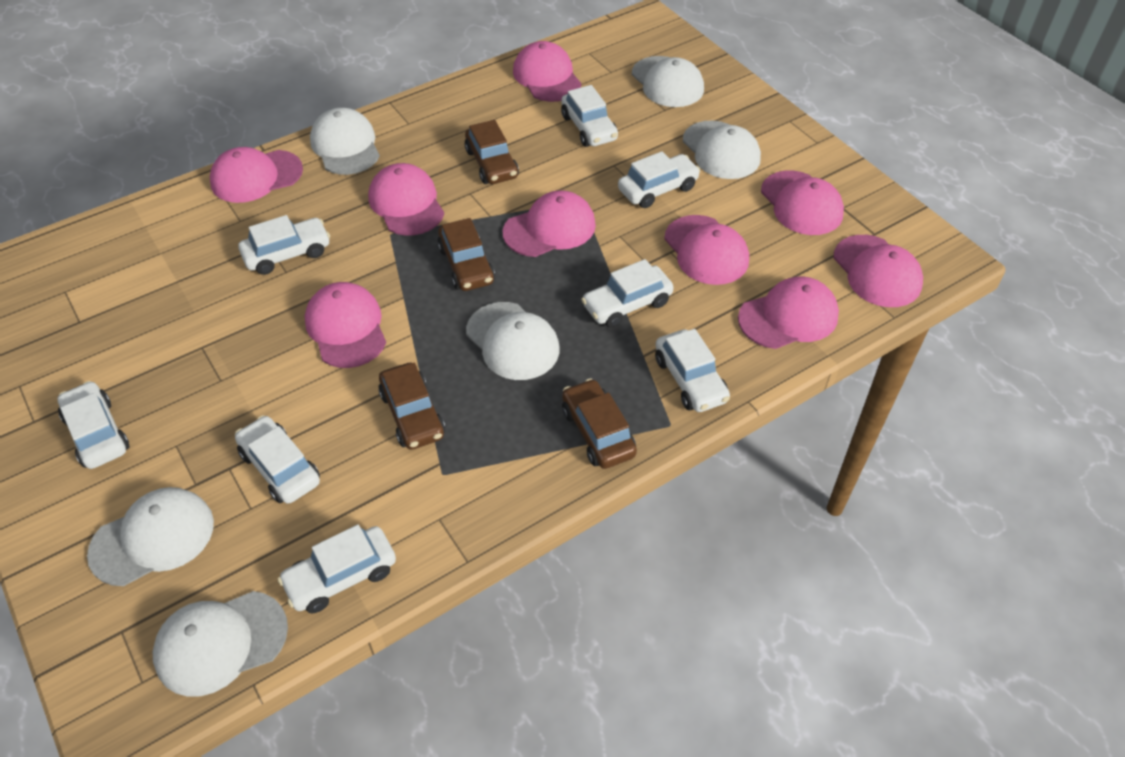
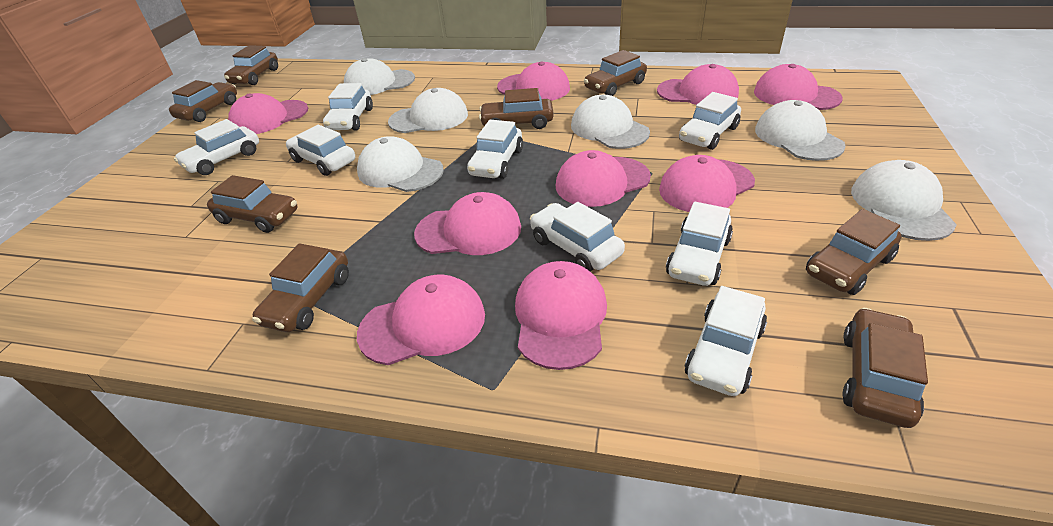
brown car: 4 -> 8

